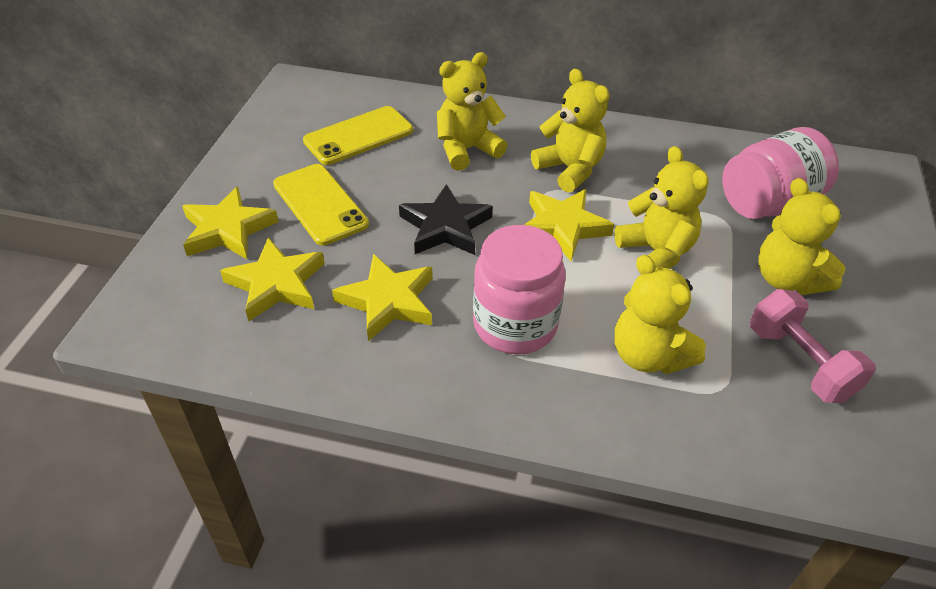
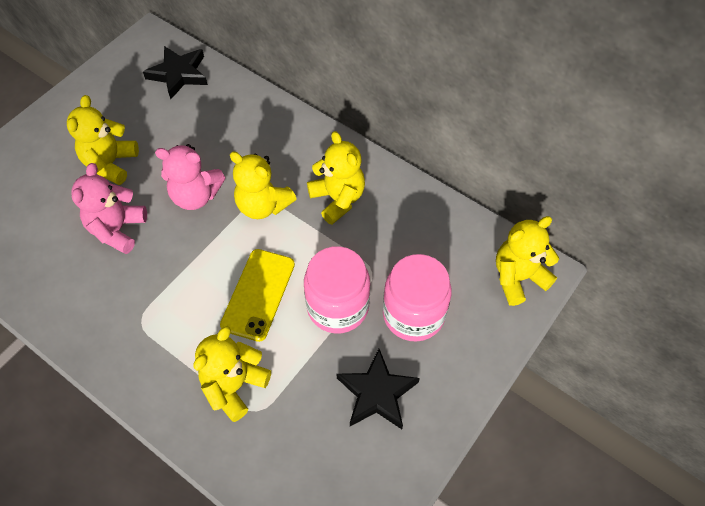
black star: 1 -> 2
pink dumbbell: 1 -> 0
pink teddy bear: 0 -> 2
yellow phone: 2 -> 1
yellow star: 4 -> 0

